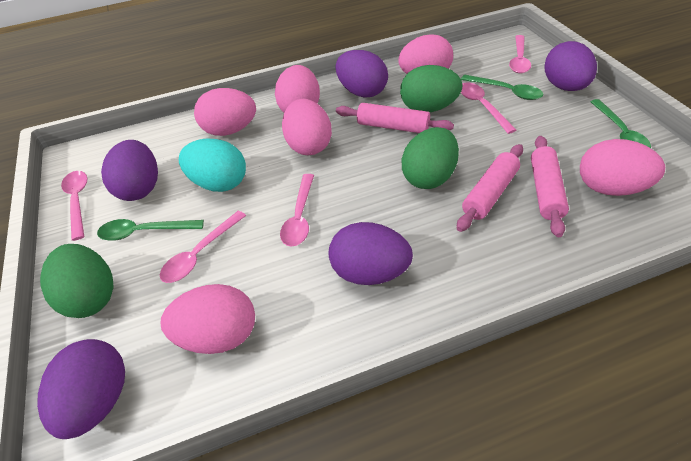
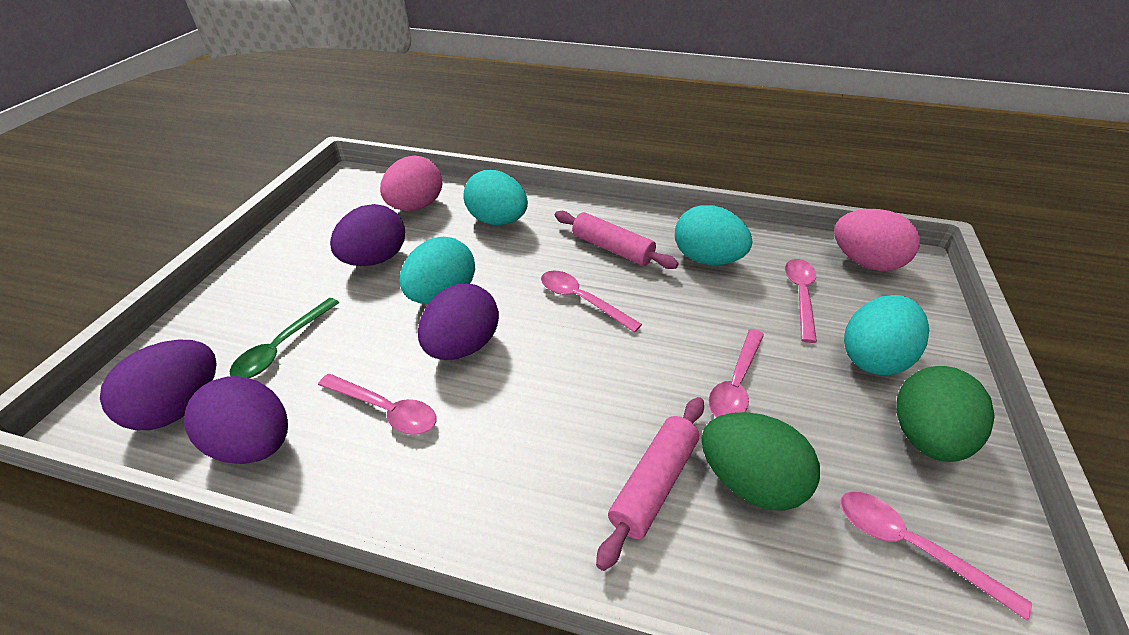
green egg: 3 -> 2
green spoon: 3 -> 1
pink egg: 6 -> 2
pink rolling pin: 3 -> 2
purple egg: 5 -> 4
turquoise egg: 1 -> 4

